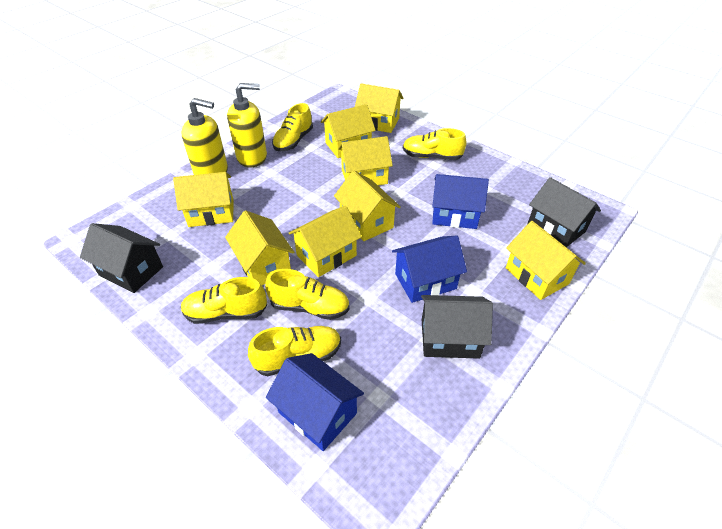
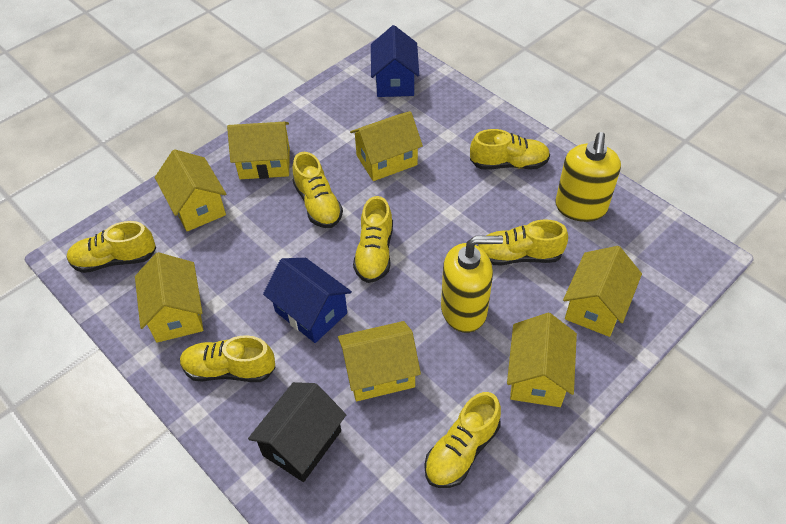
black house: 3 -> 1
blue house: 3 -> 2
yellow house: 8 -> 7
yellow shoe: 5 -> 7

